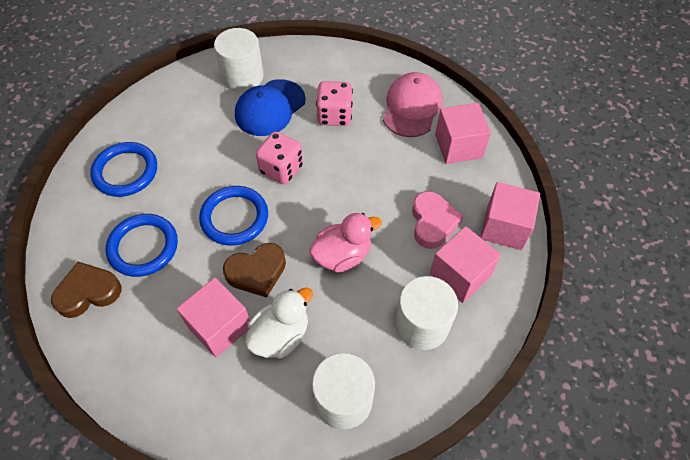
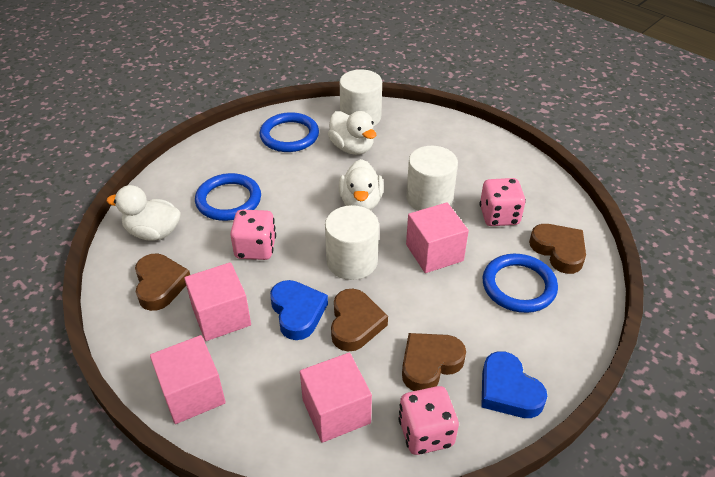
blue cap: 1 -> 0
blue heart: 0 -> 2
brown heart: 2 -> 4
pink cap: 1 -> 0
pink dice: 2 -> 3
pink duck: 1 -> 0
pink heart: 1 -> 0
white duck: 1 -> 3

